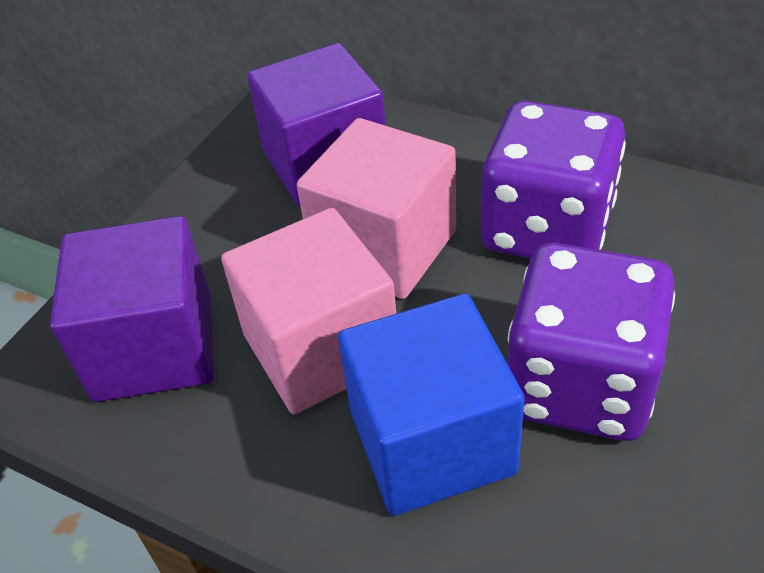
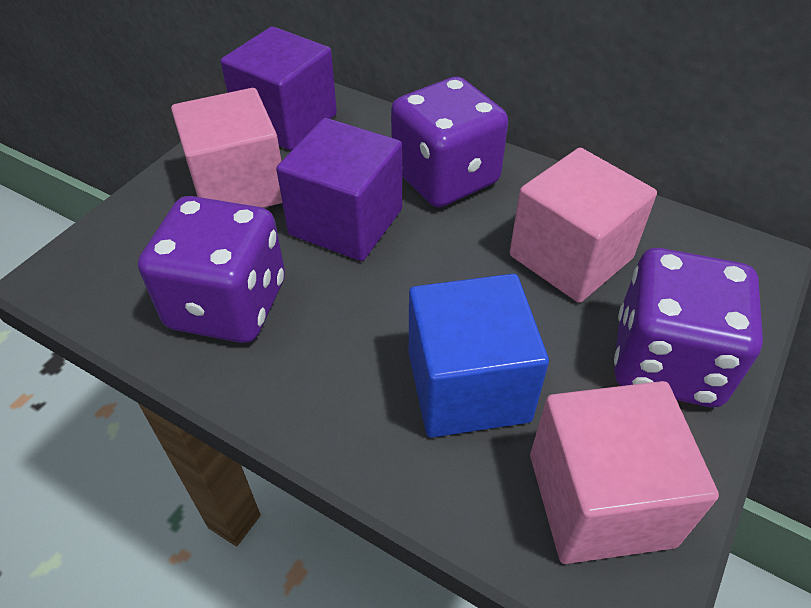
pink cube: 2 -> 3
purple dice: 2 -> 3

